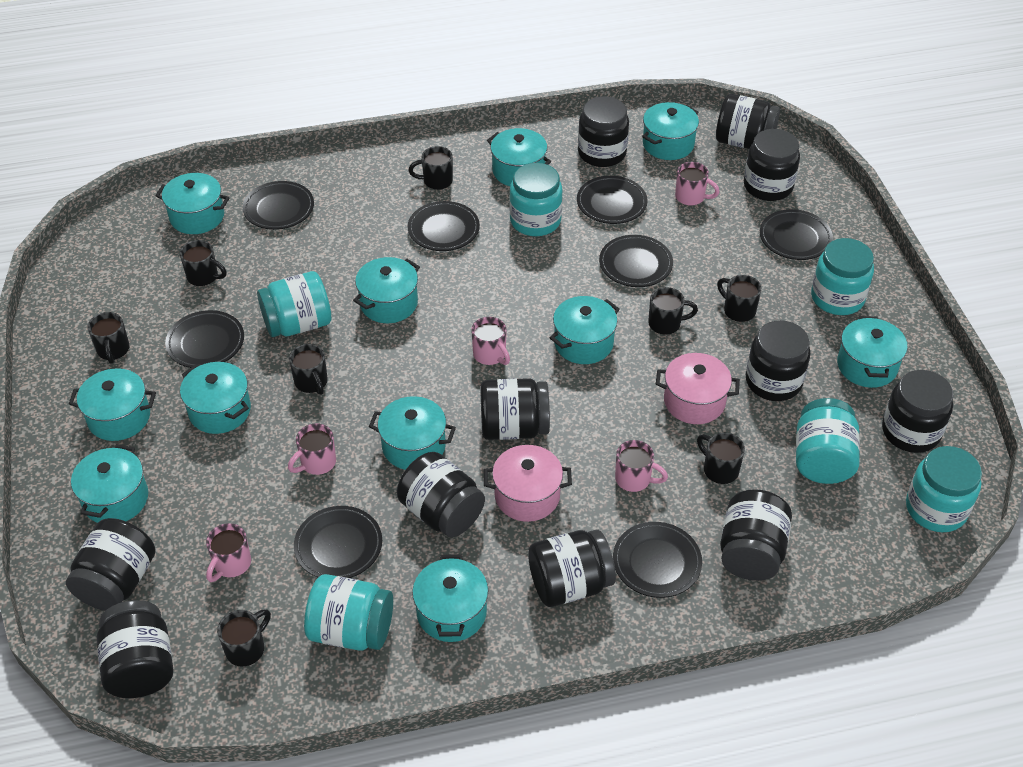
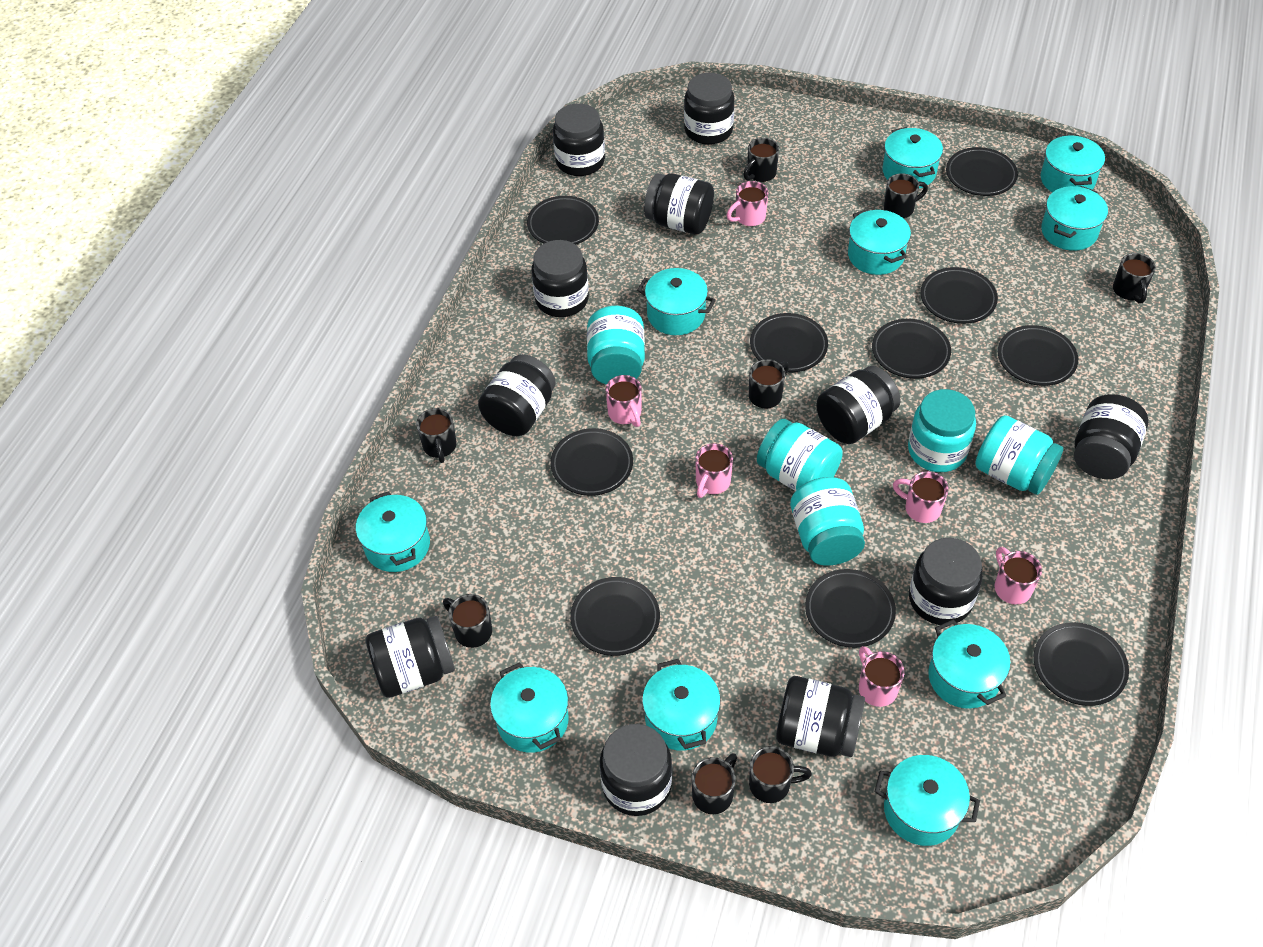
black plate: 8 -> 10
pink mug: 5 -> 6
pink pot: 2 -> 0
turquoise jar: 6 -> 5
turquoise pot: 11 -> 10

